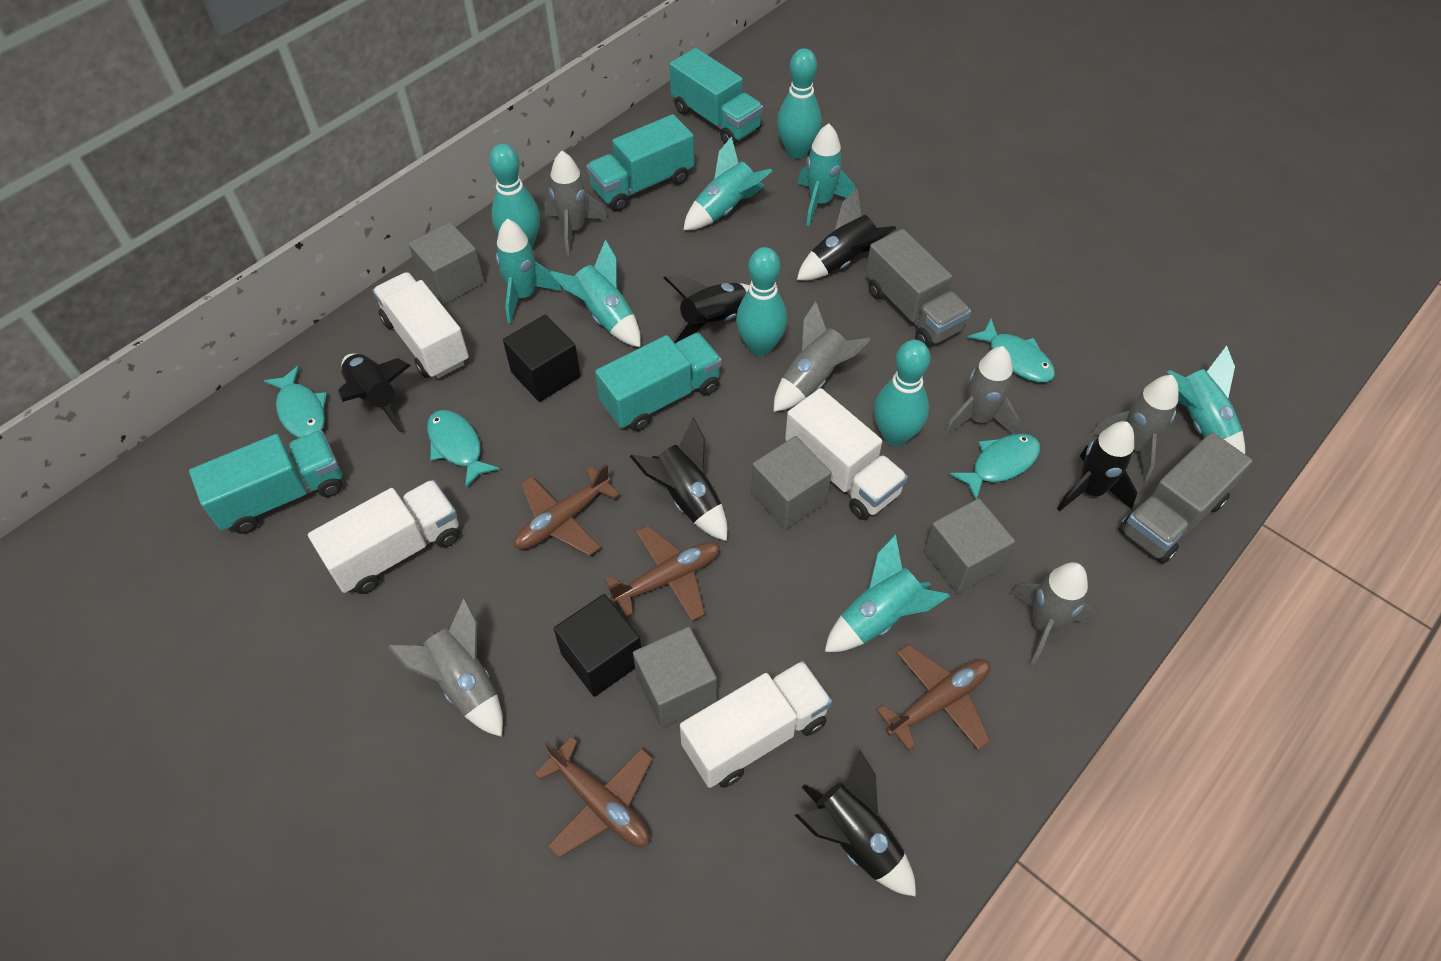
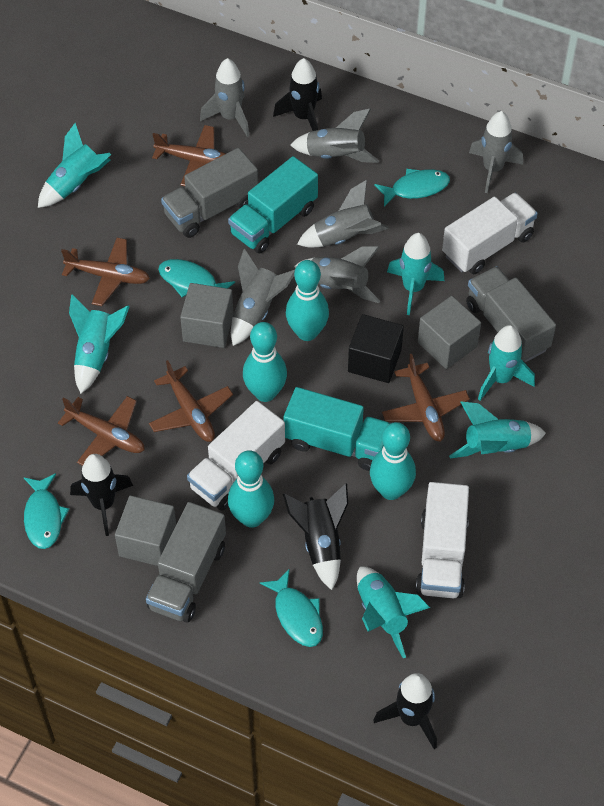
black cube: 2 -> 1
black rocket: 6 -> 4
brown plane: 4 -> 5
grey cube: 4 -> 3
grey truck: 2 -> 3
turquoise truck: 4 -> 2
white truck: 4 -> 3

